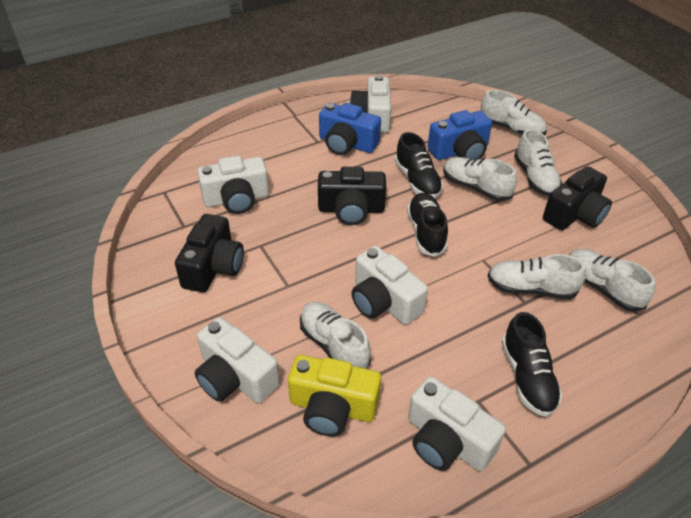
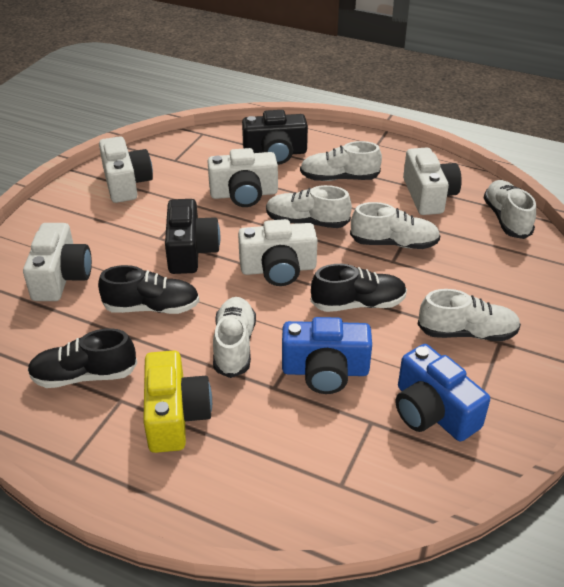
black camera: 3 -> 2

